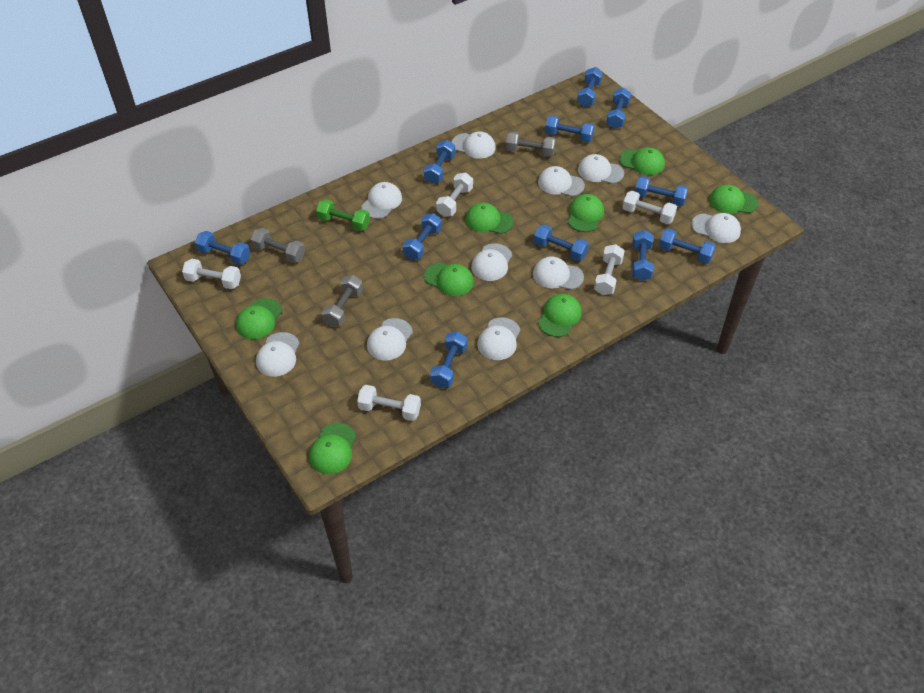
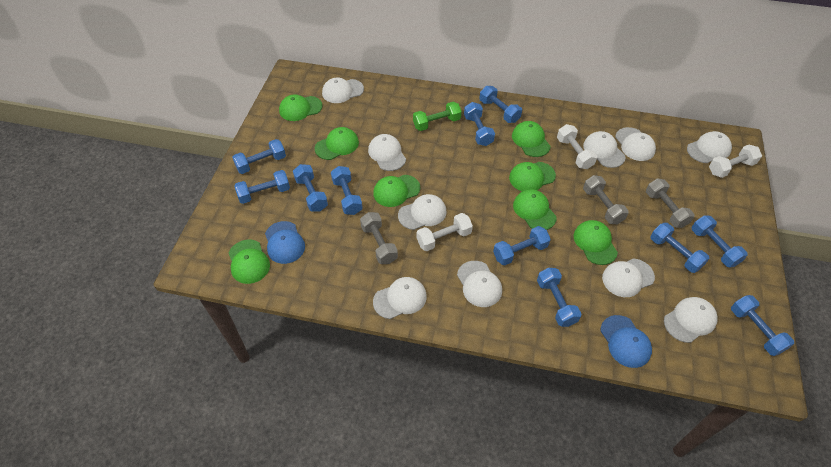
blue cap: 0 -> 2
white dumbbell: 5 -> 3

